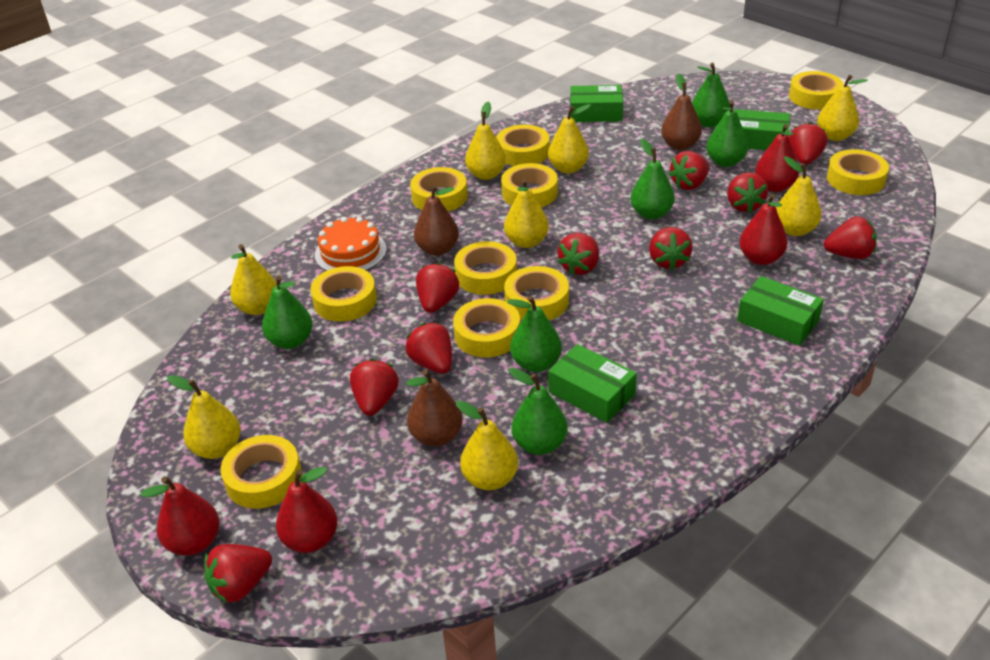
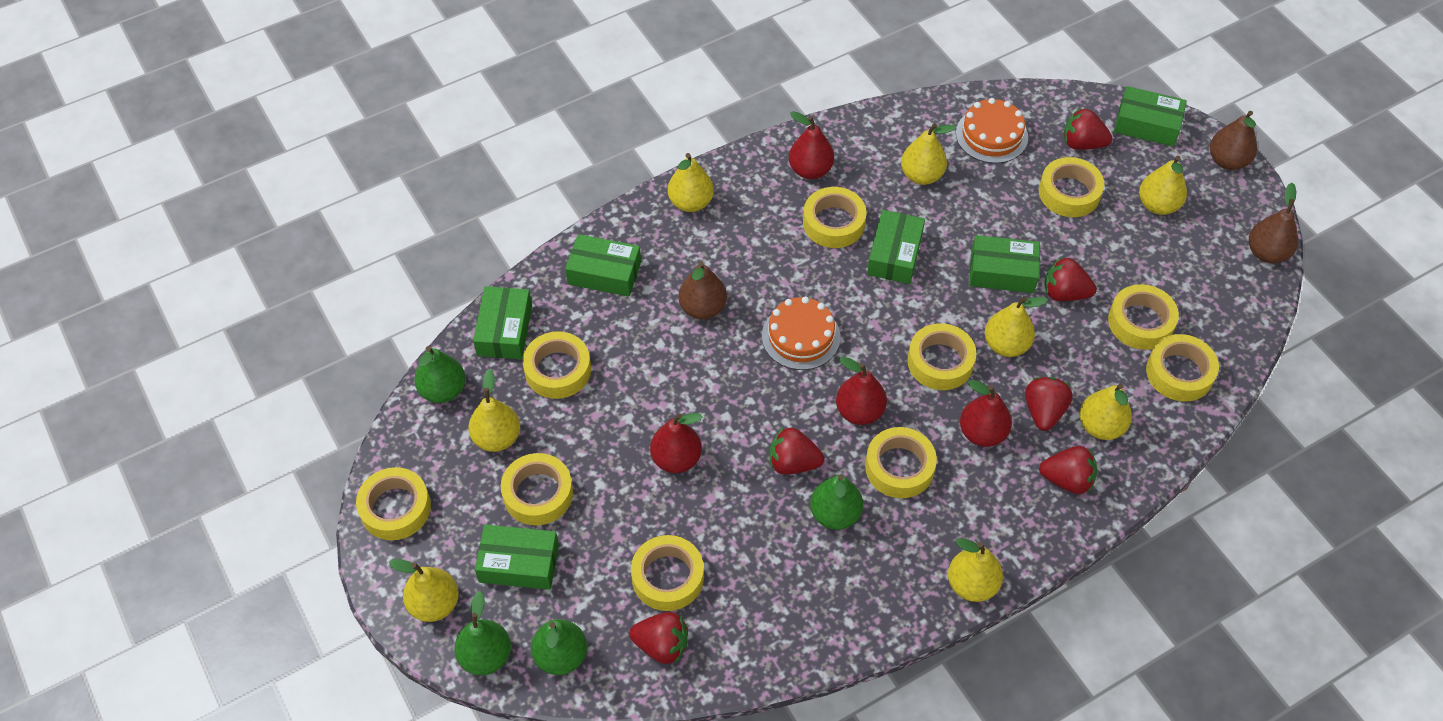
green box: 4 -> 6
green pear: 6 -> 4
orange cake: 1 -> 2
red strawberry: 10 -> 6

